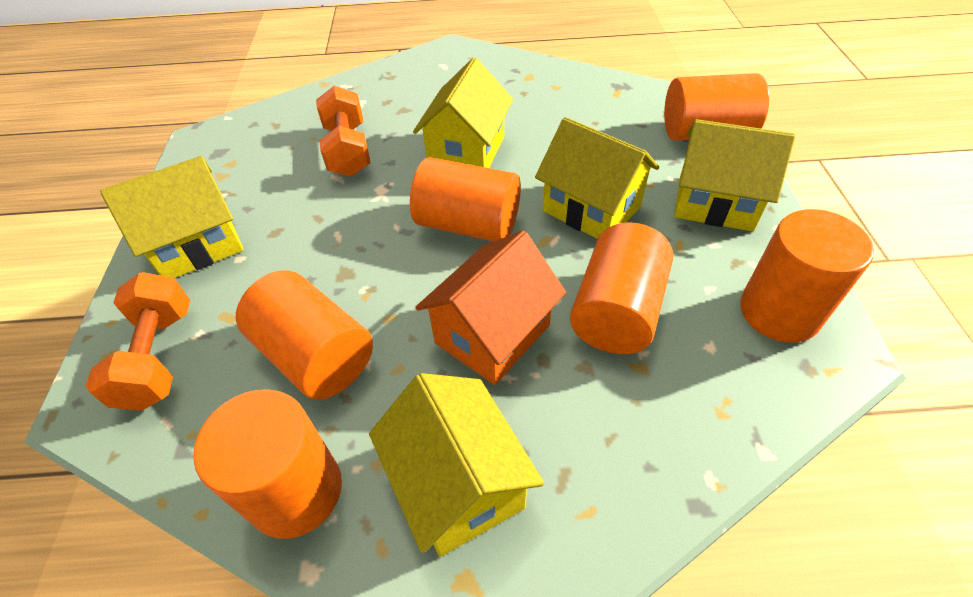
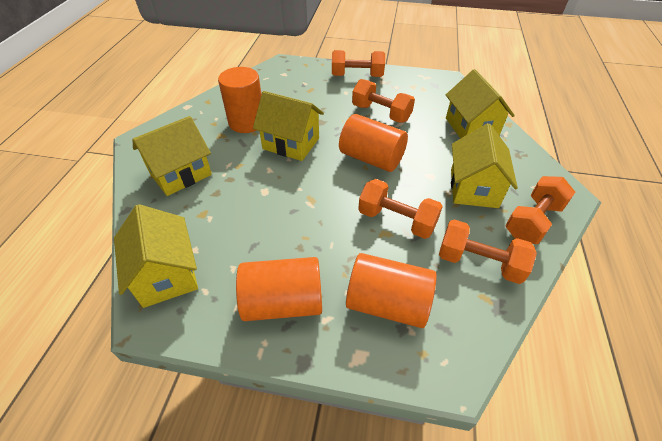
orange cylinder: 6 -> 4
orange dumbbell: 2 -> 5
orange house: 1 -> 0

